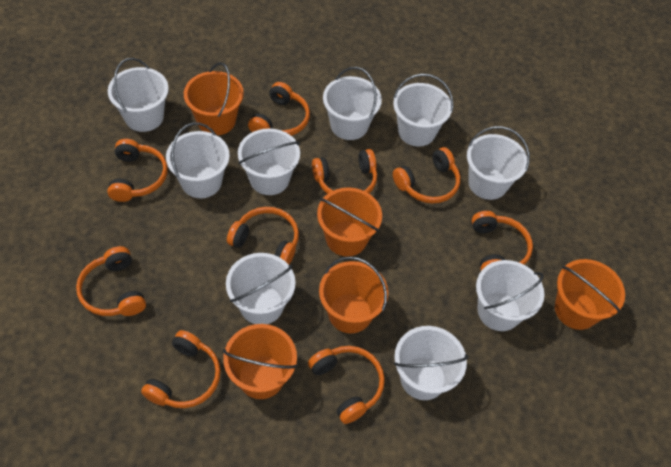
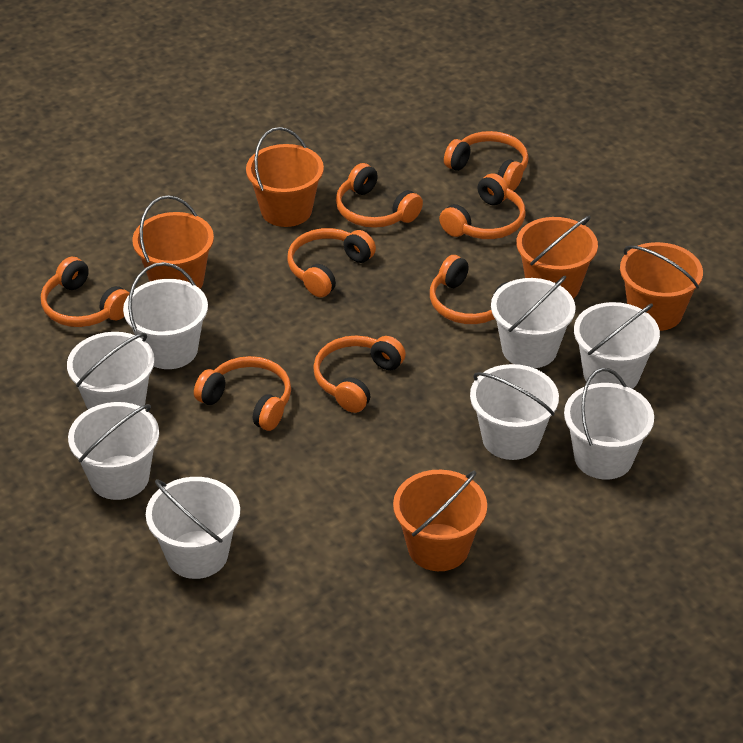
orange headphones: 9 -> 8
white bucket: 9 -> 8

